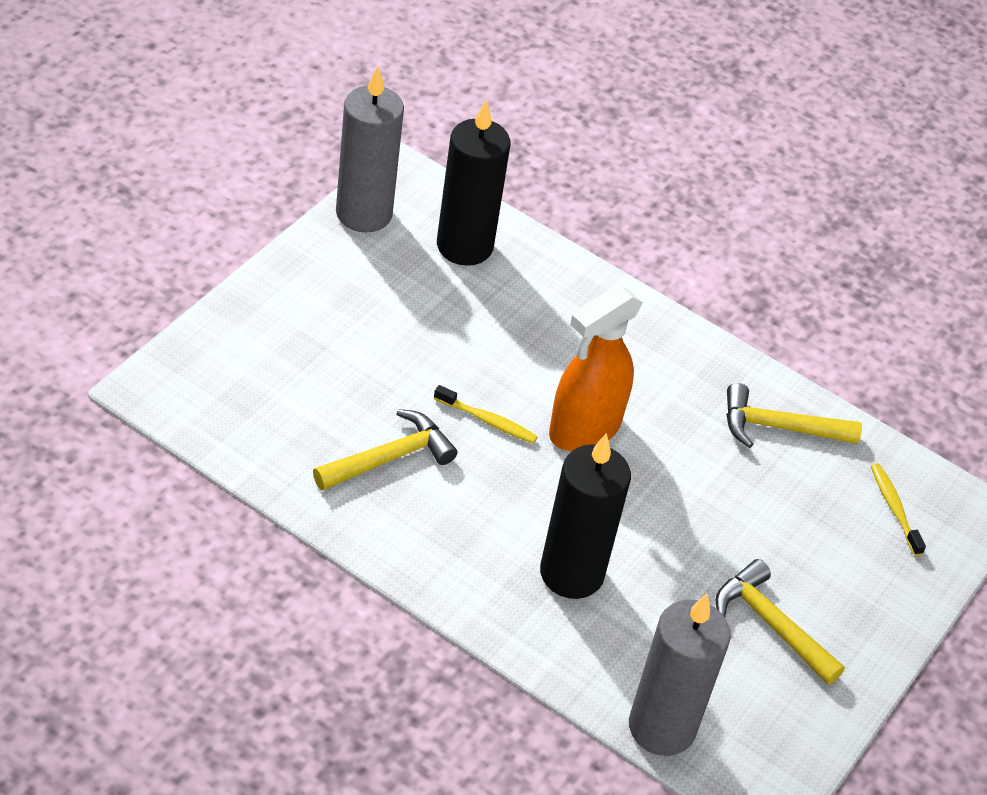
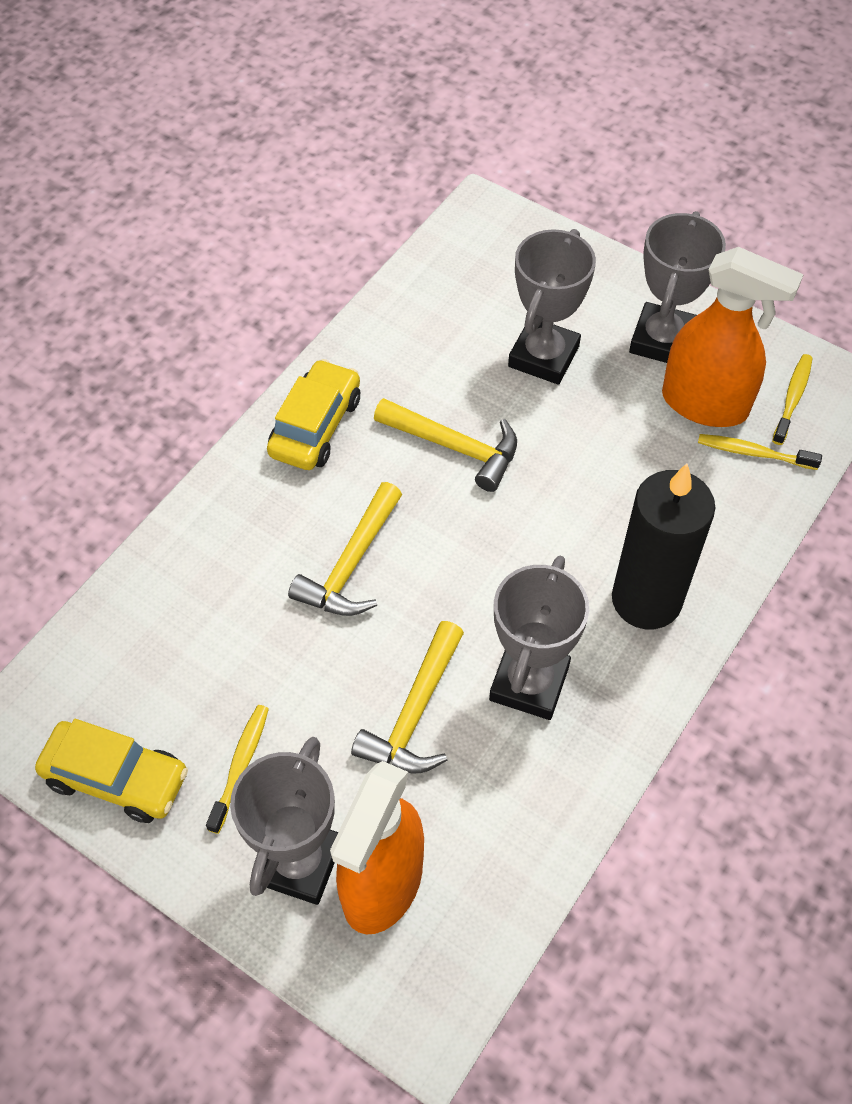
black candle: 2 -> 1
grey candle: 2 -> 0
grey trophy: 0 -> 4
orange spray bottle: 1 -> 2
yellow car: 0 -> 2
yellow toothbrush: 2 -> 3

